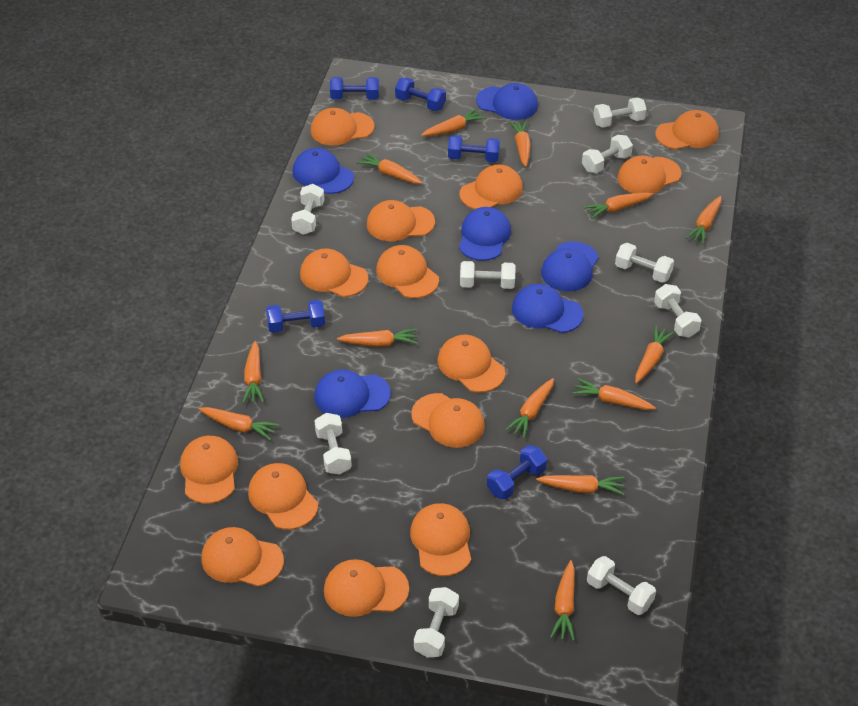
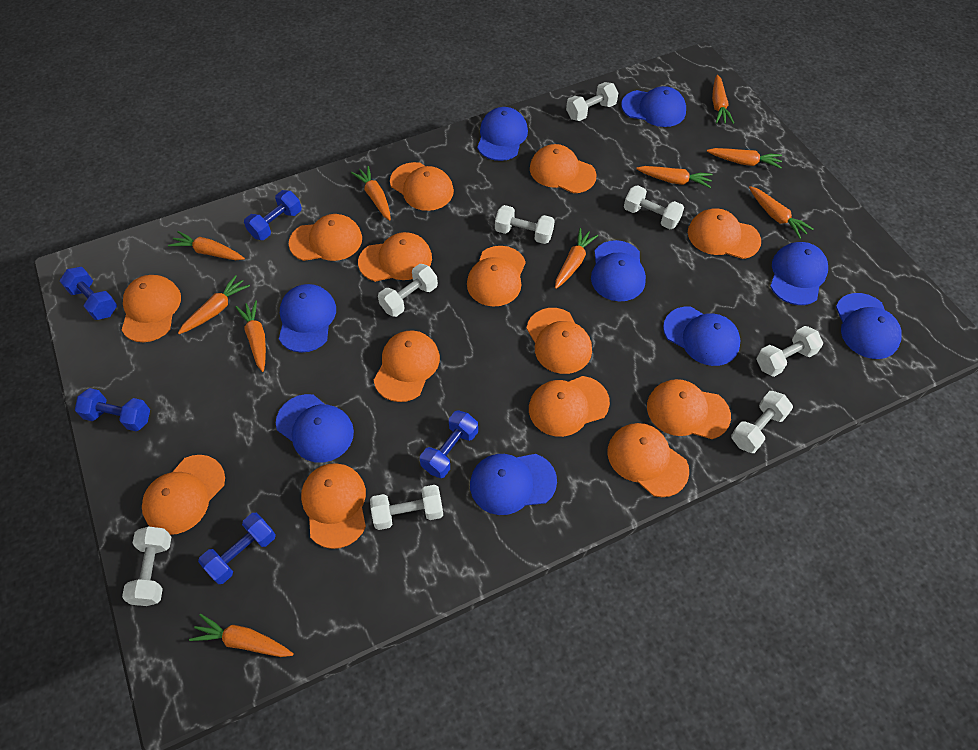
blue cap: 6 -> 9
orange carrot: 13 -> 10
white dumbbell: 9 -> 8

